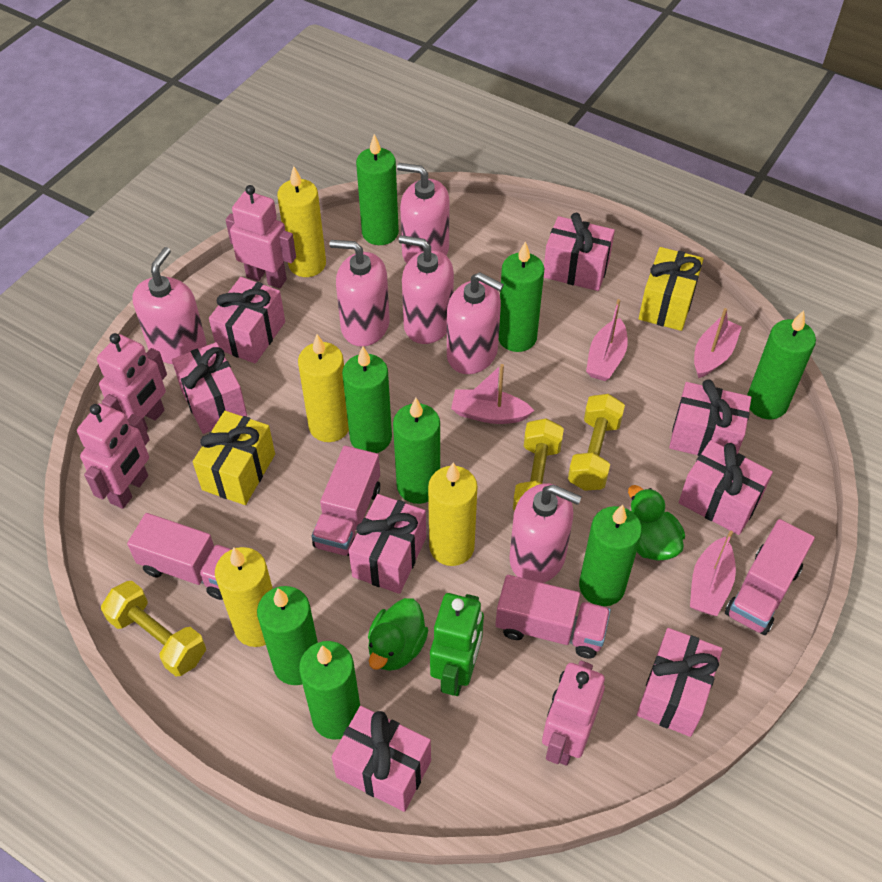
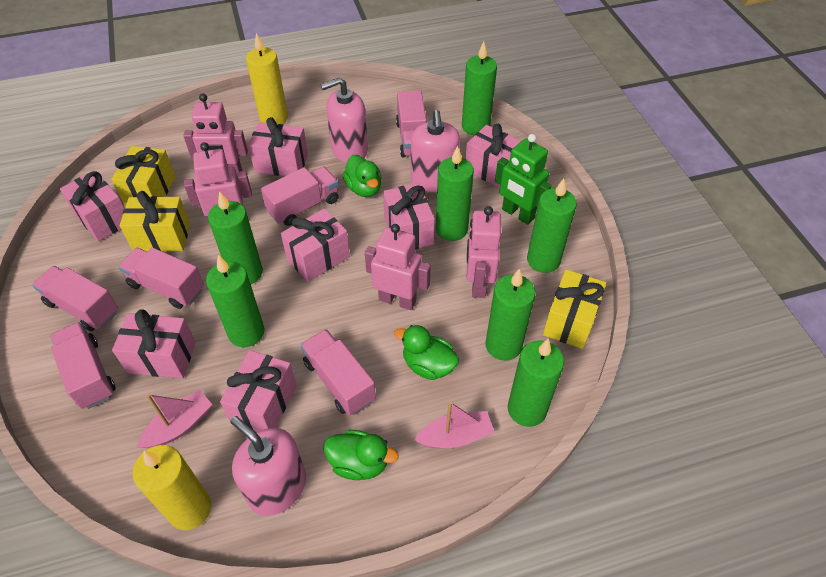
green candle: 8 -> 7
green duck: 2 -> 3
pink boat: 4 -> 2
pink gift: 8 -> 7
pink soap dispenser: 6 -> 3
pink truck: 4 -> 6
yellow candle: 4 -> 2
yellow dumbbell: 3 -> 0
yellow gift: 2 -> 3

